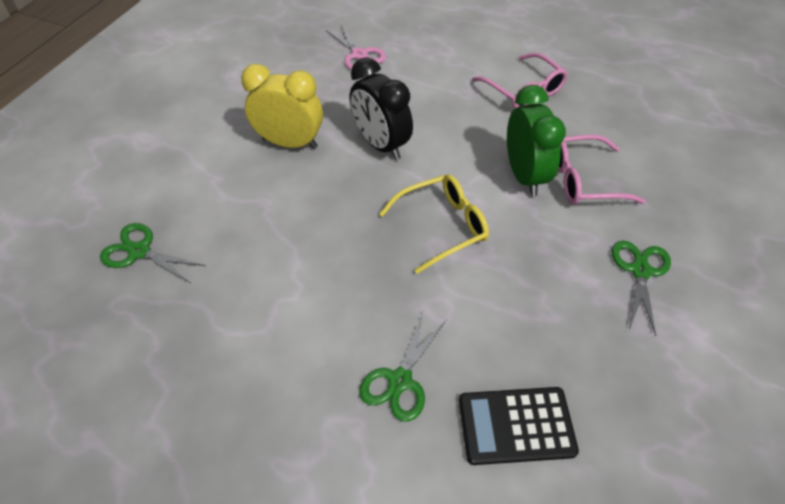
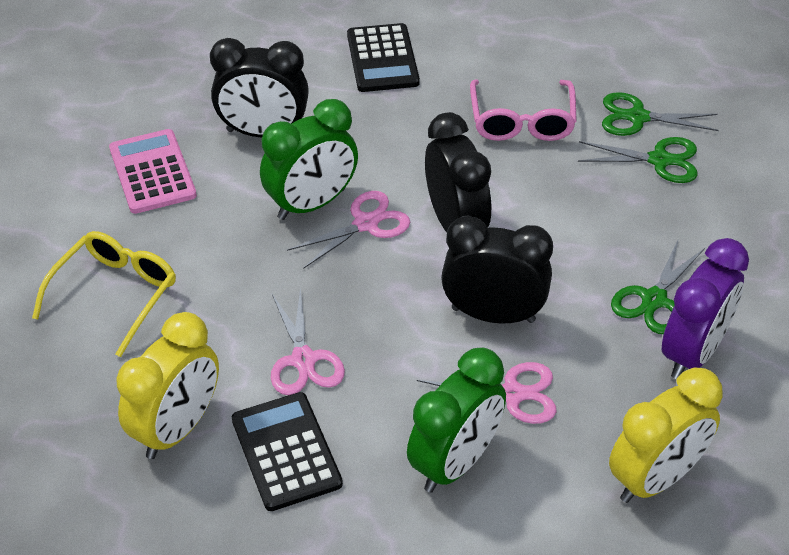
black calculator: 1 -> 2
black clock: 1 -> 3
green clock: 1 -> 2
pink calculator: 0 -> 1
pink glasses: 2 -> 1
pink scissors: 1 -> 3
purple clock: 0 -> 1
yellow clock: 1 -> 2

